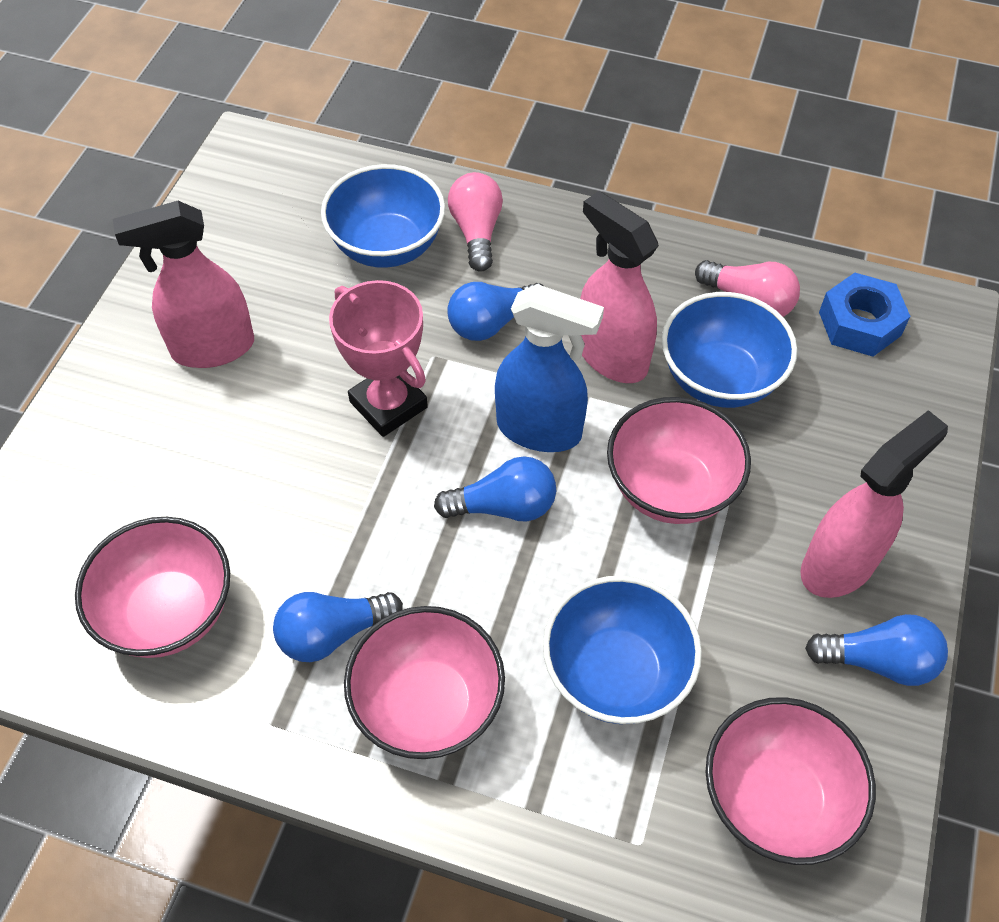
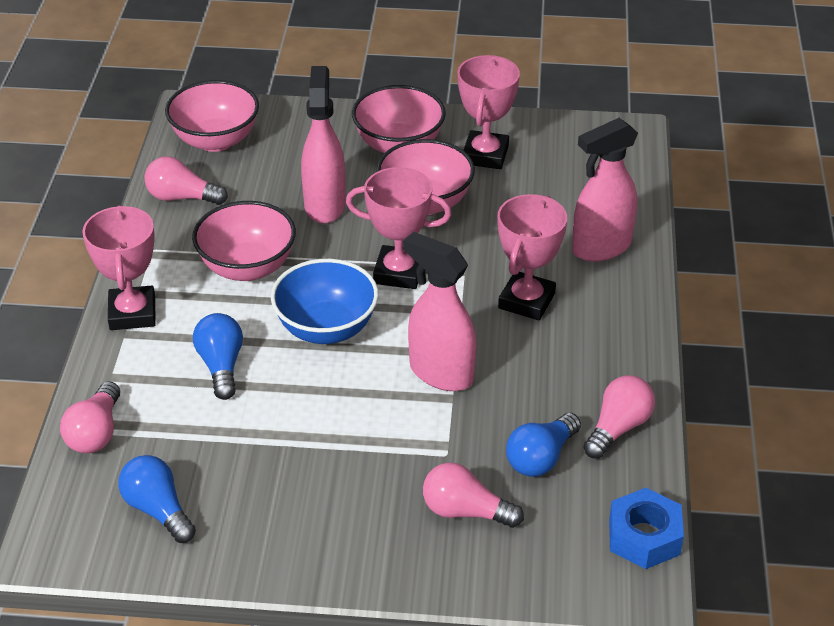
blue bowl: 3 -> 1
blue light bulb: 4 -> 3
blue spray bottle: 1 -> 0
pink light bulb: 2 -> 4
pink trophy: 1 -> 4

